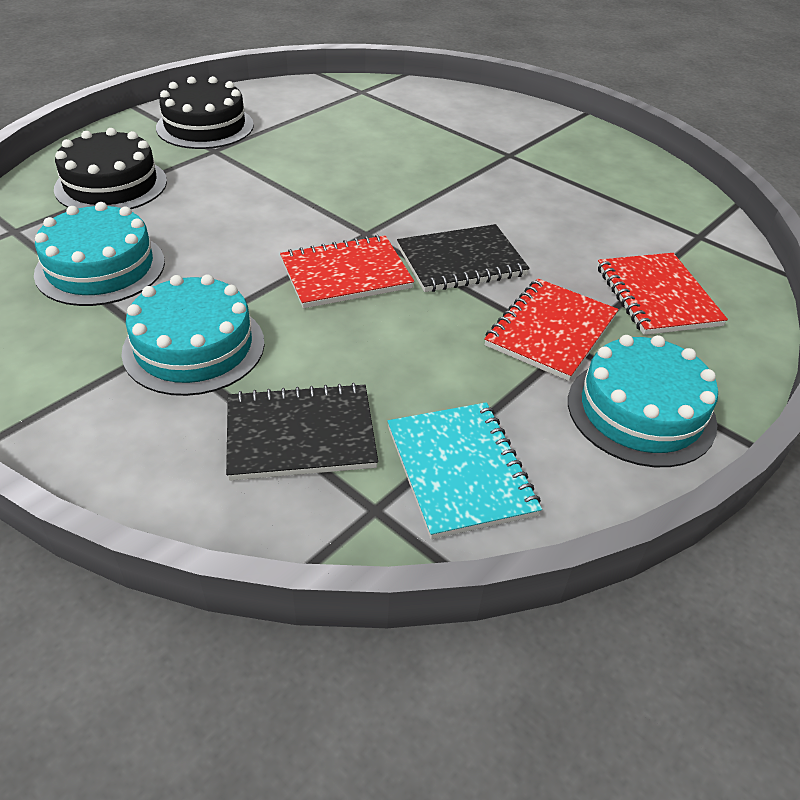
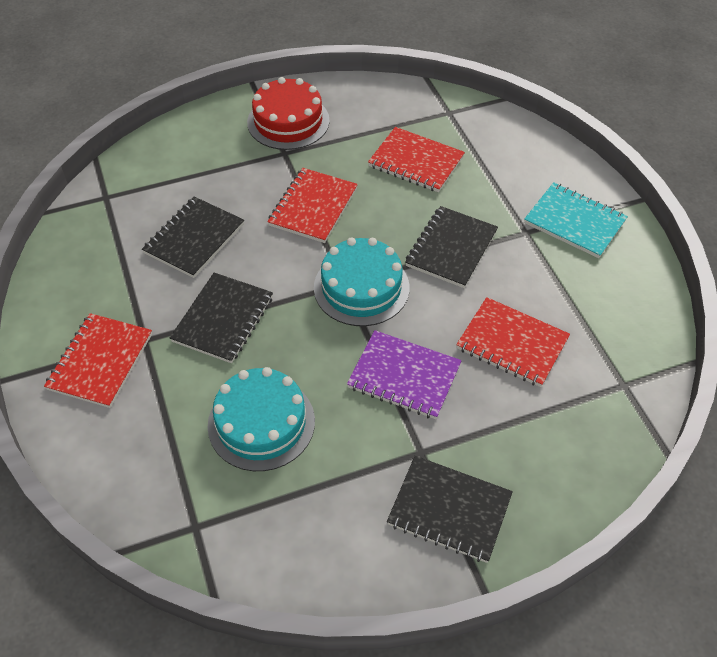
black cake: 2 -> 0
black notebook: 2 -> 4
purple notebook: 0 -> 1
red cake: 0 -> 1
red notebook: 3 -> 4
turquoise cake: 3 -> 2

